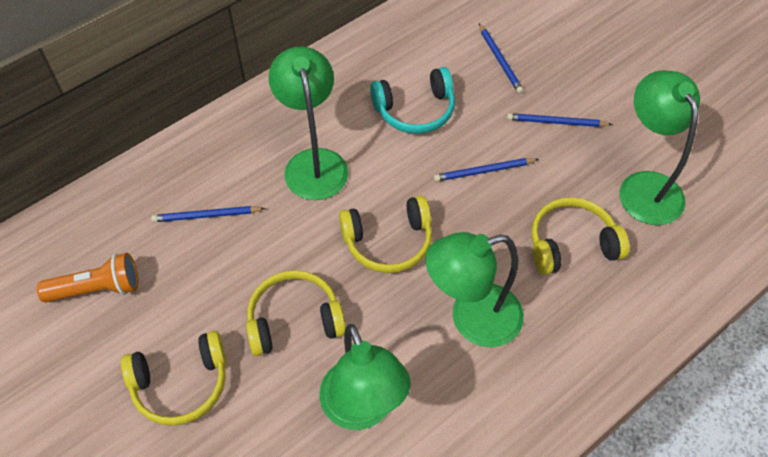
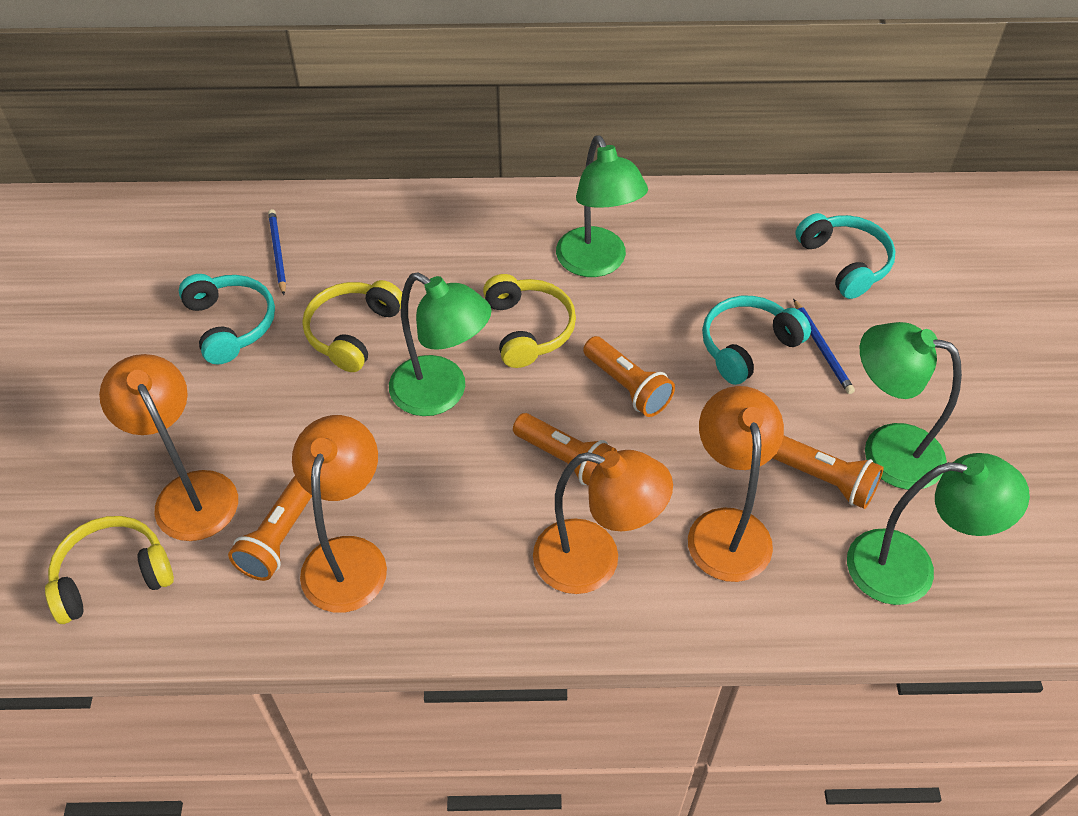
blue pencil: 4 -> 2
orange flashlight: 1 -> 4
orange lamp: 0 -> 4
turquoise headphones: 1 -> 3
yellow headphones: 4 -> 3

